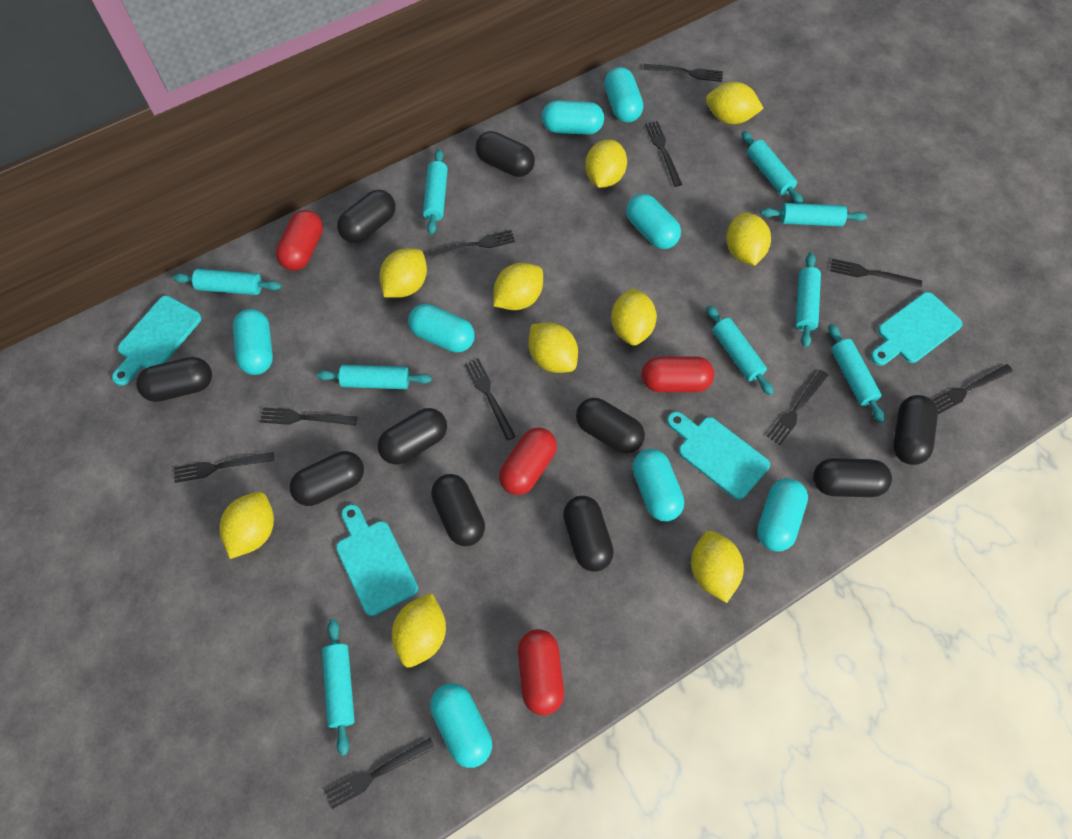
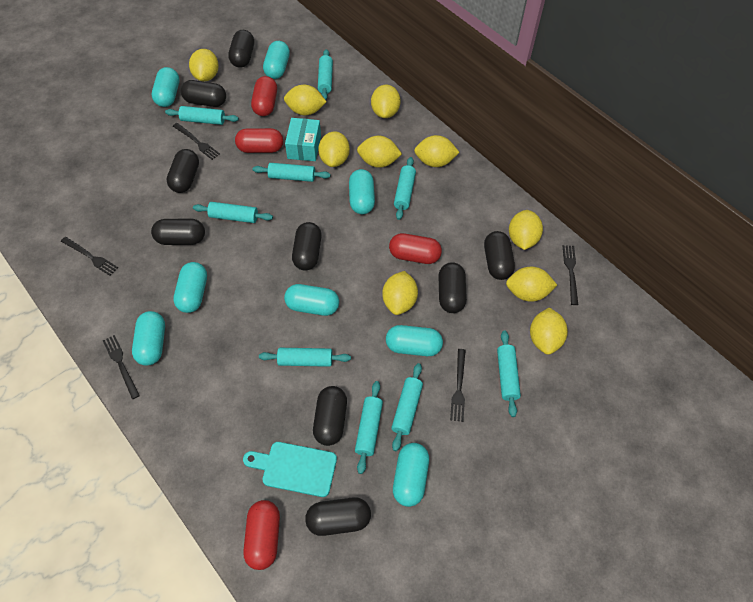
black capsule: 10 -> 9
black fork: 10 -> 5
turquoise box: 0 -> 1
turquoise cutting board: 4 -> 1

